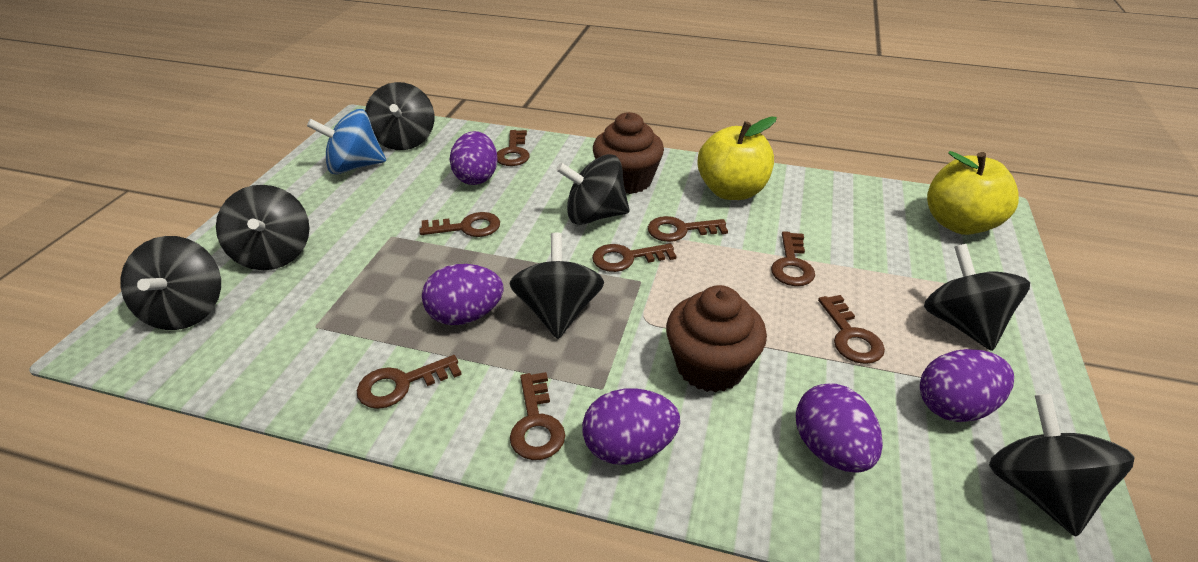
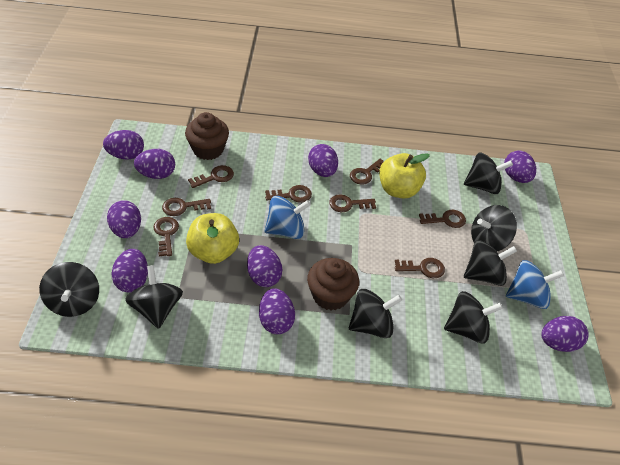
blue spinning top: 1 -> 2
purple egg: 5 -> 9

